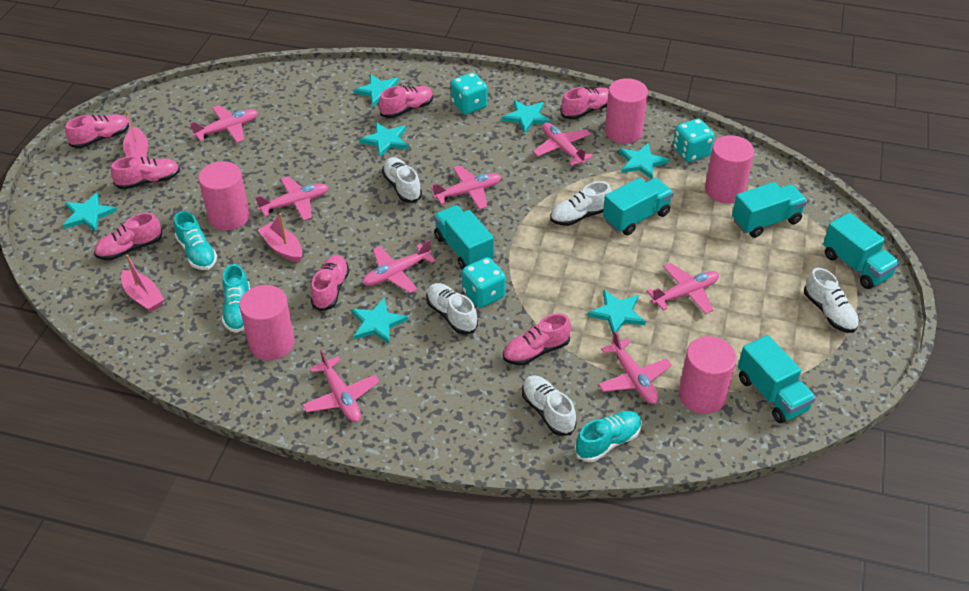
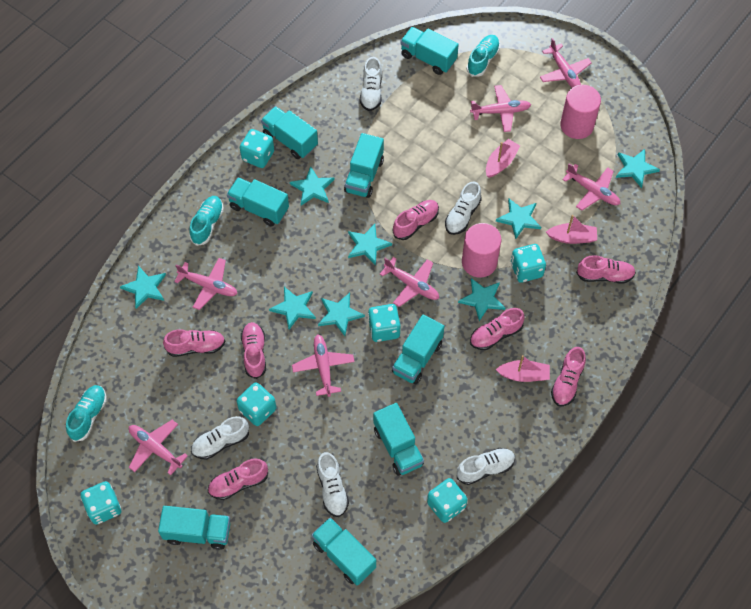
pink cylinder: 5 -> 2
pink plane: 8 -> 7
turquoise dice: 3 -> 6
turquoise star: 7 -> 8
turquoise truck: 5 -> 8

